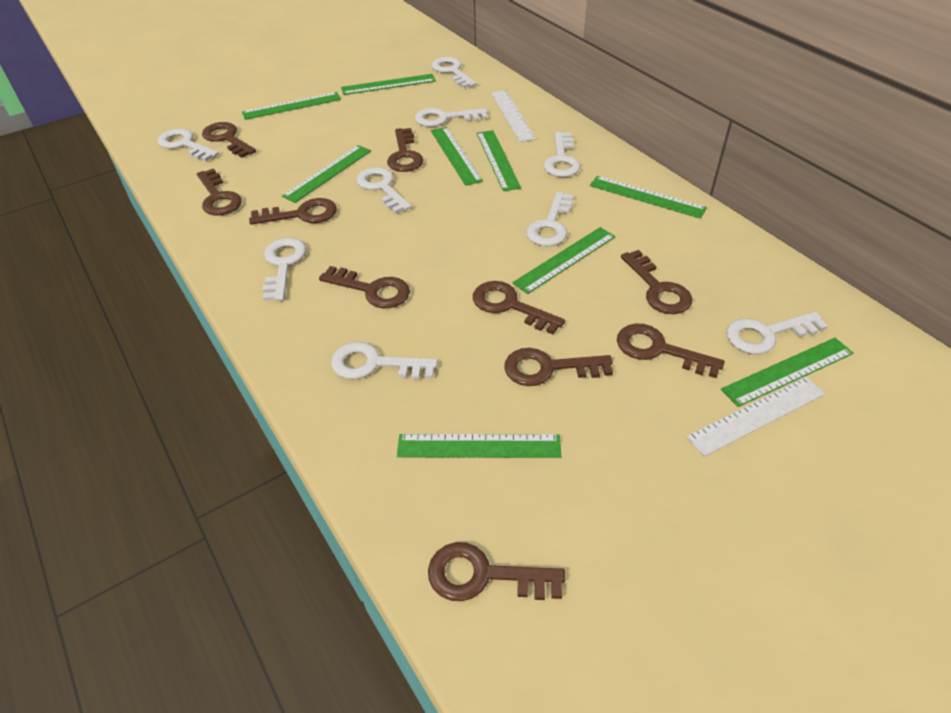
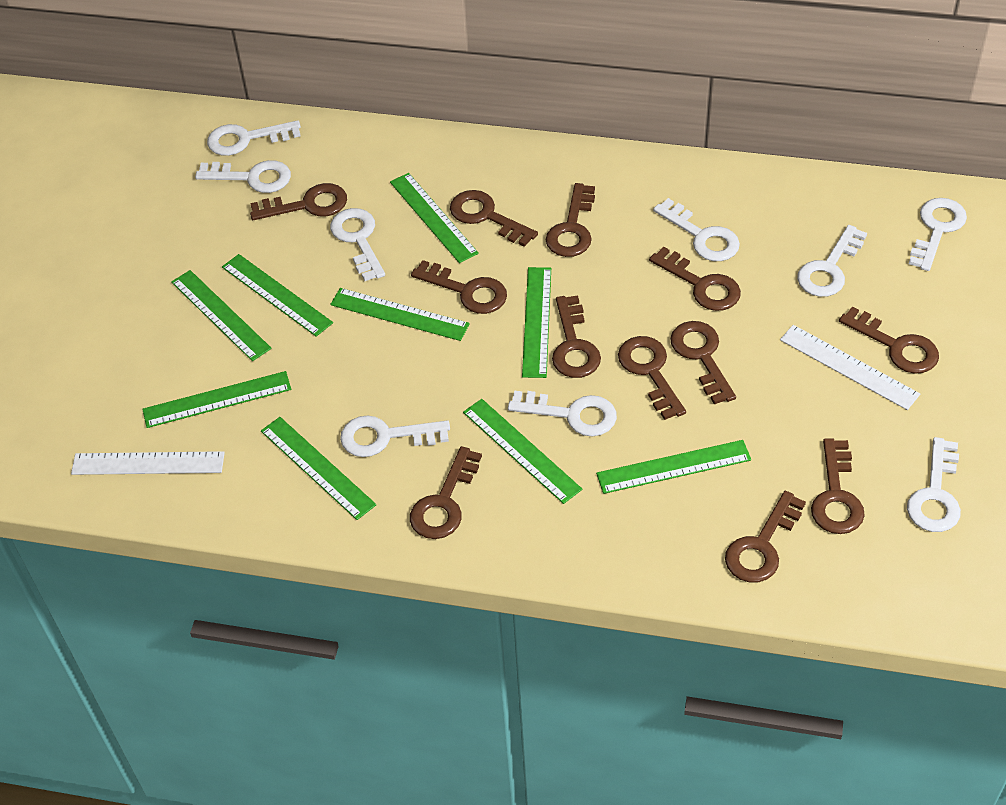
brown key: 10 -> 12

